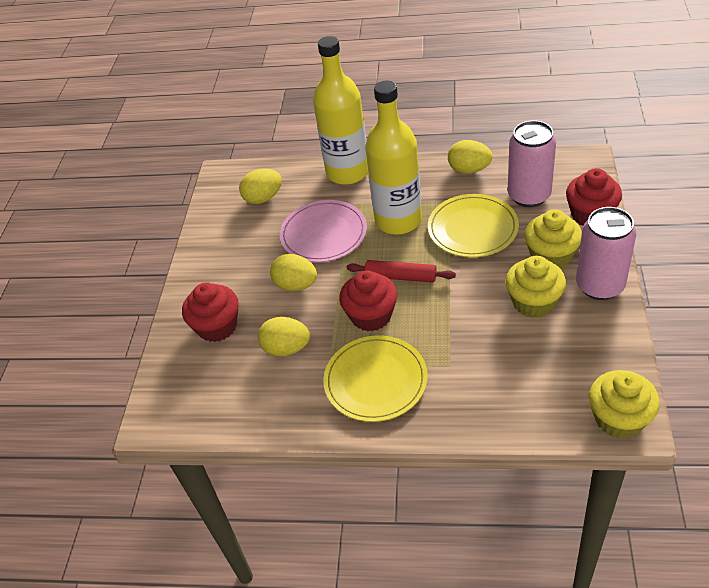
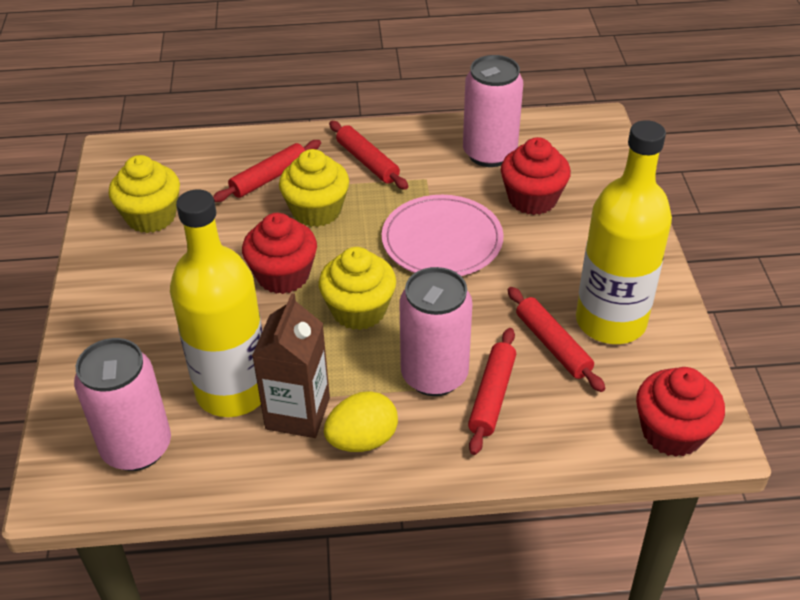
brown carton: 0 -> 1
pink can: 2 -> 3
red rolling pin: 1 -> 4
yellow egg: 4 -> 1
yellow plate: 2 -> 0

